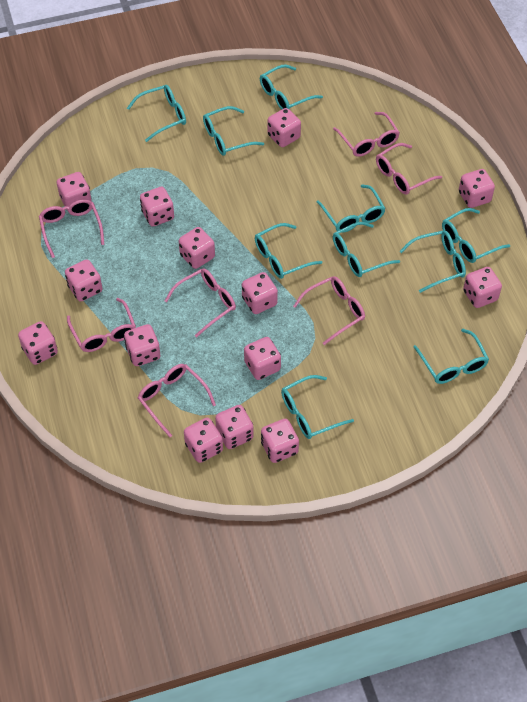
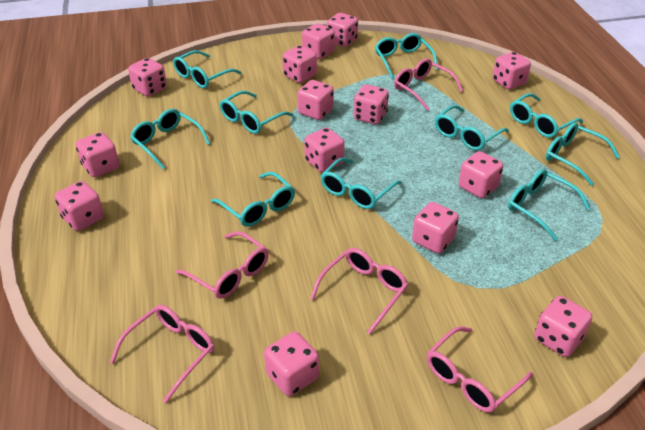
pink glasses: 7 -> 5

